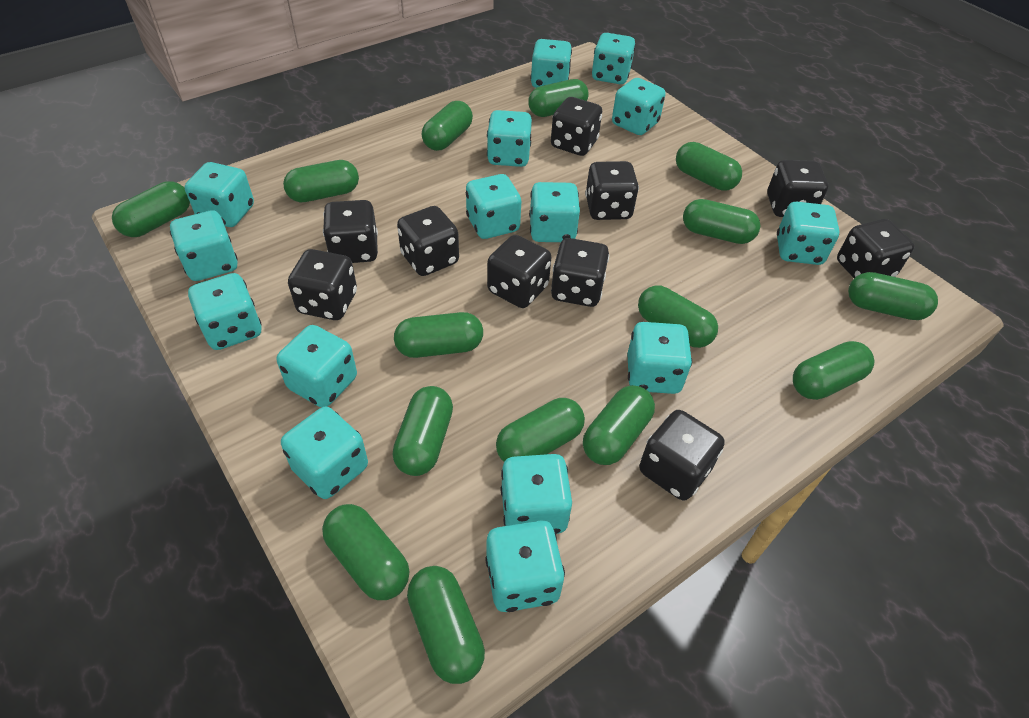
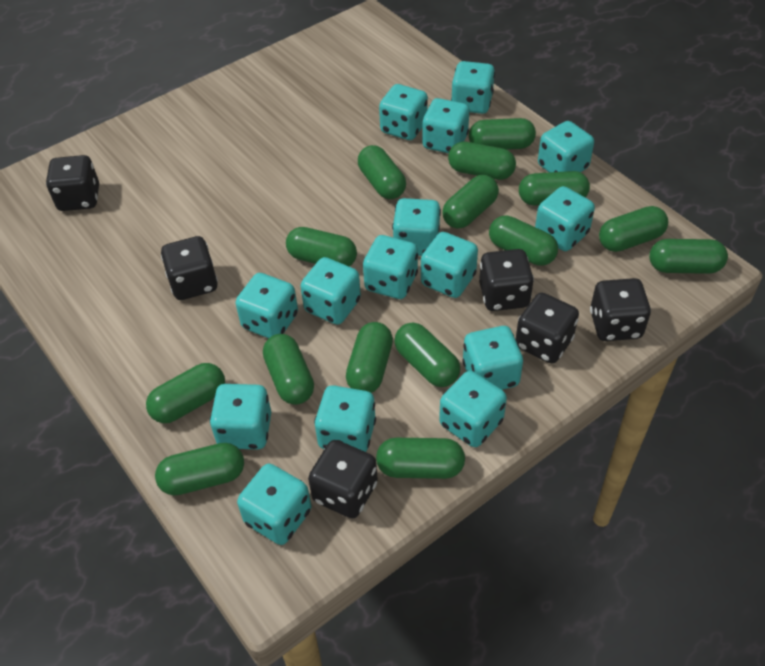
black dice: 10 -> 6

